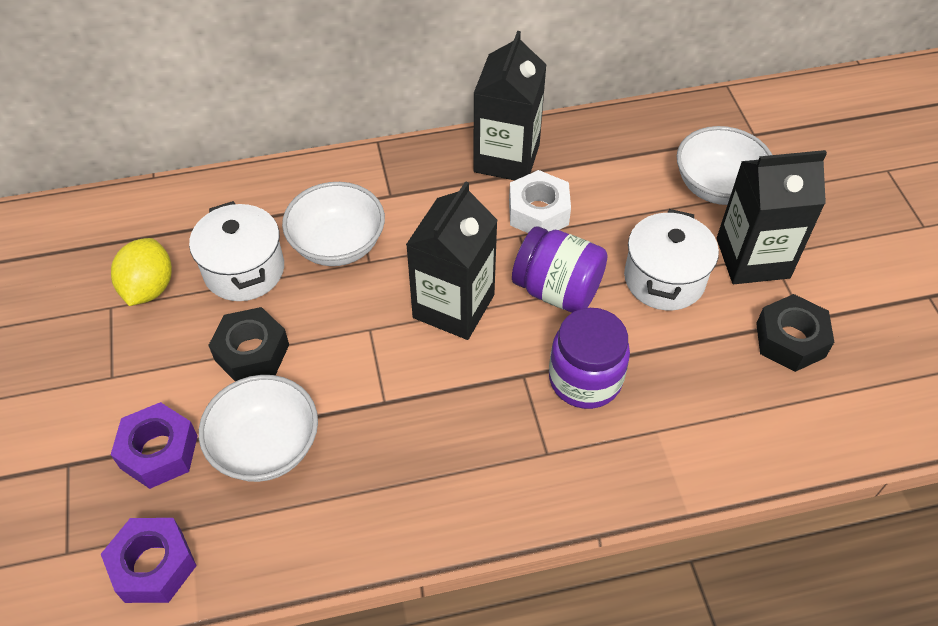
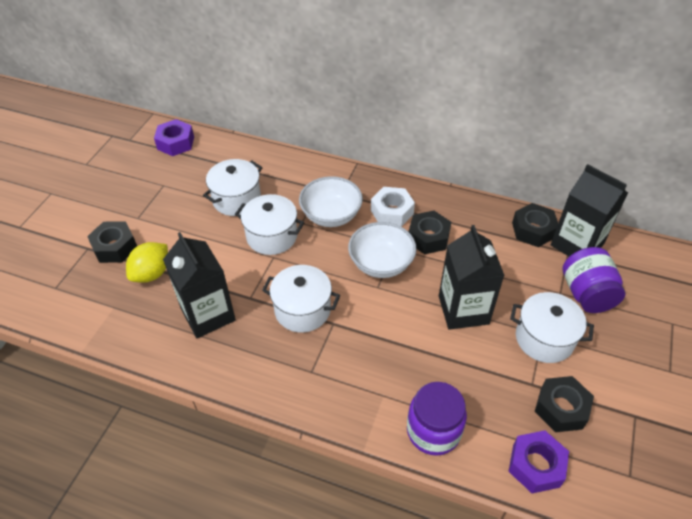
black nut: 2 -> 4
white bowl: 3 -> 2
white pot: 2 -> 4

